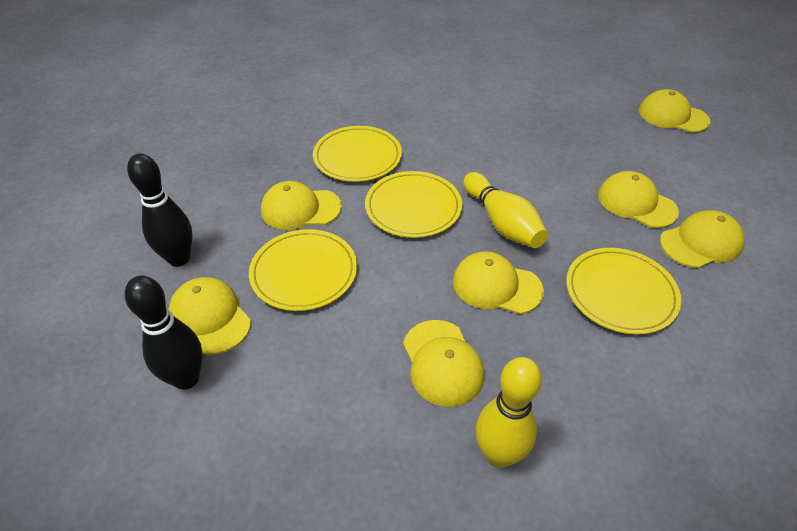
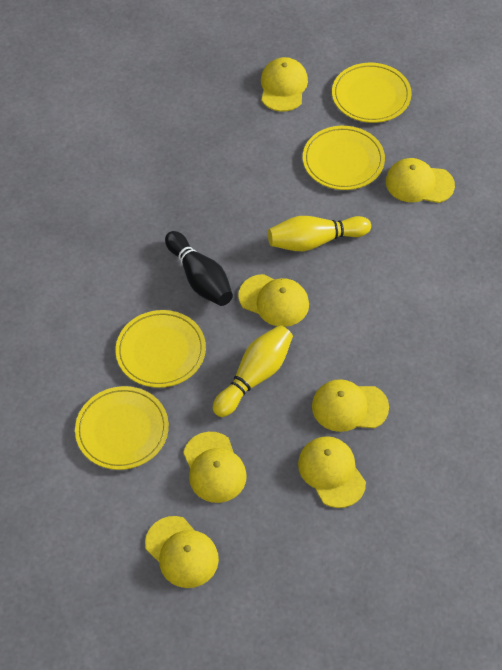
black bowling pin: 2 -> 1

